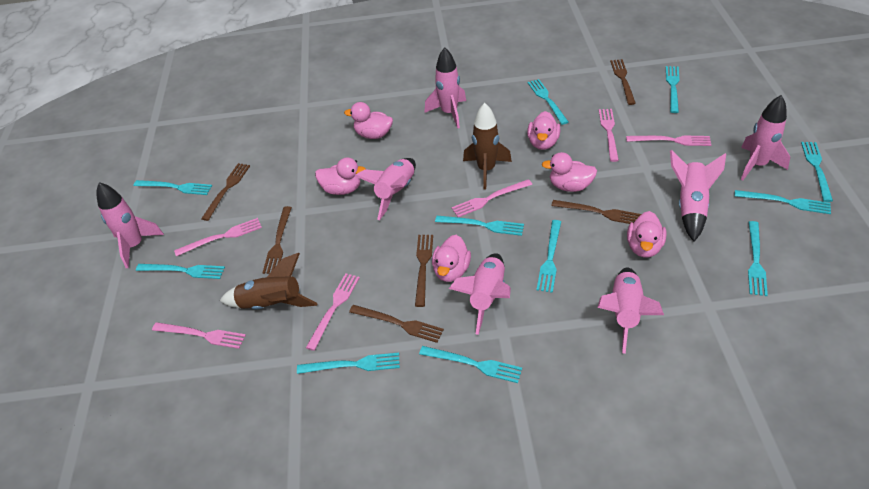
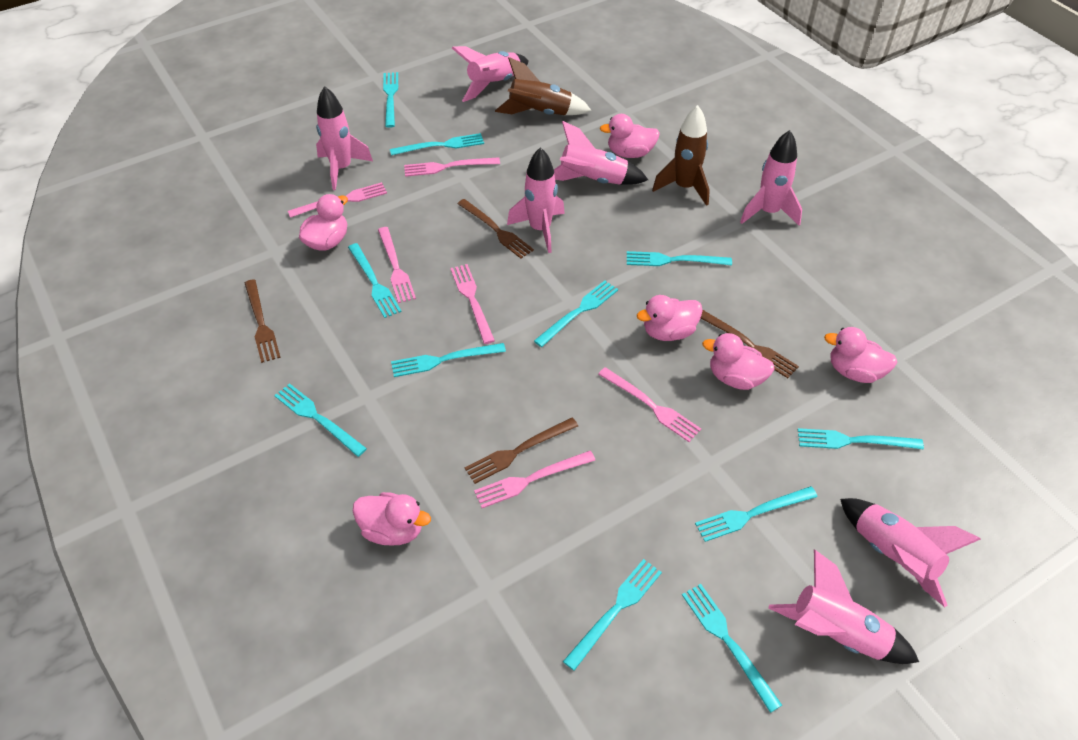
brown fork: 6 -> 4

